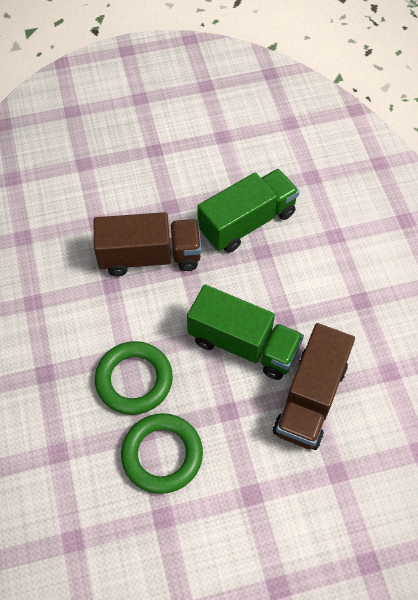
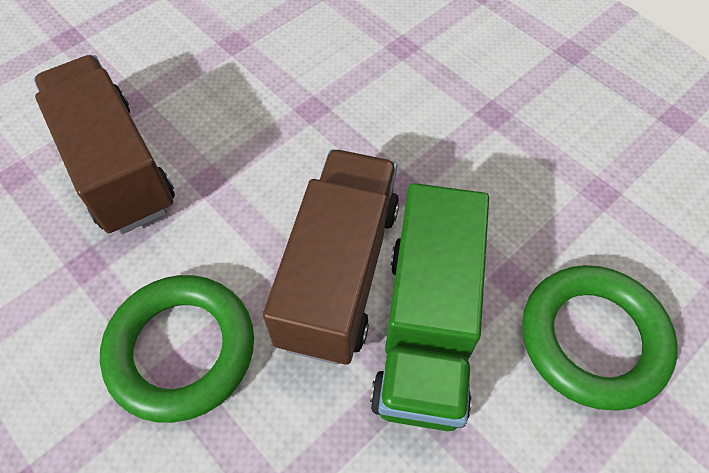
green truck: 2 -> 1

